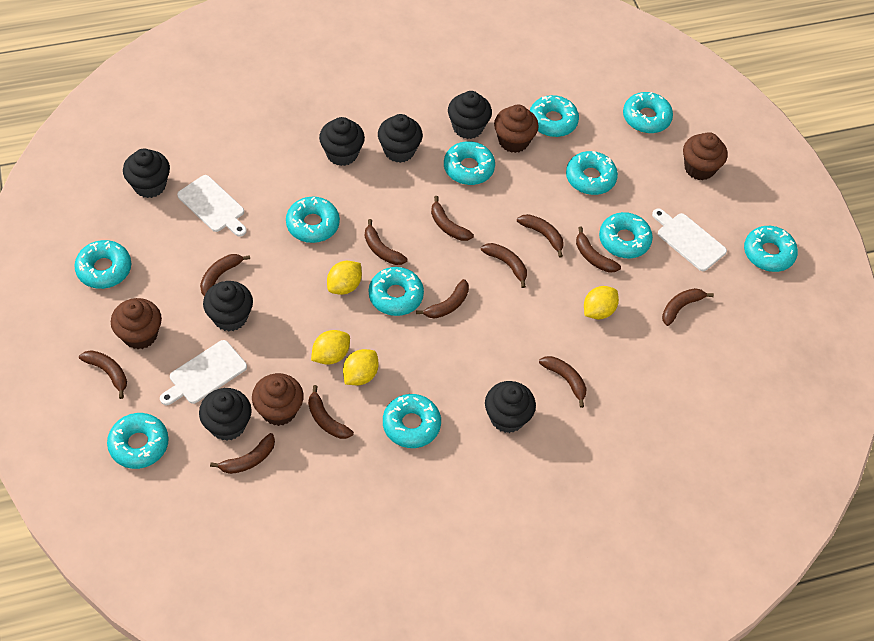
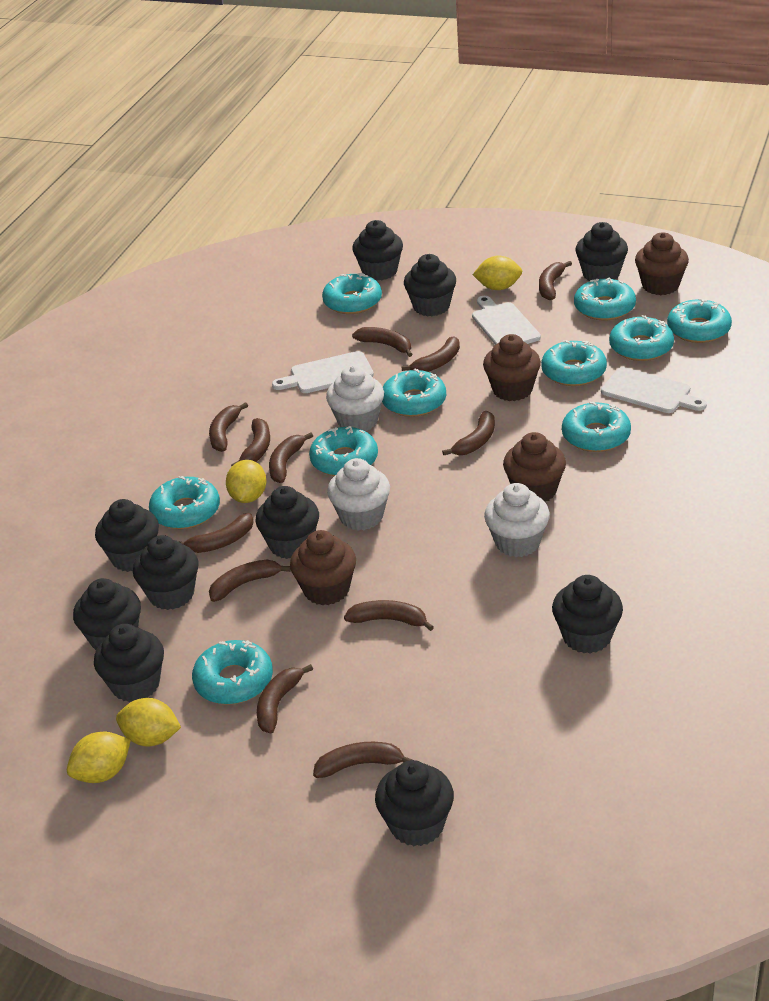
black cupcake: 7 -> 10
turquoise donut: 11 -> 10
white cupcake: 0 -> 3

